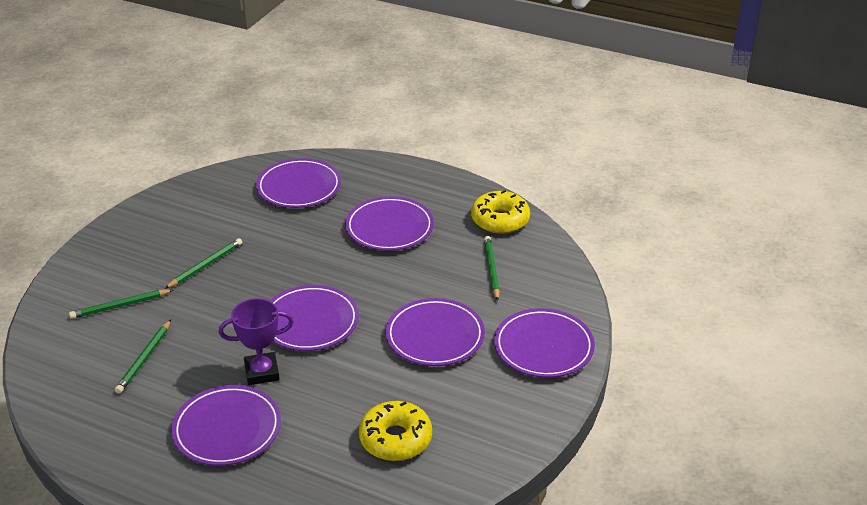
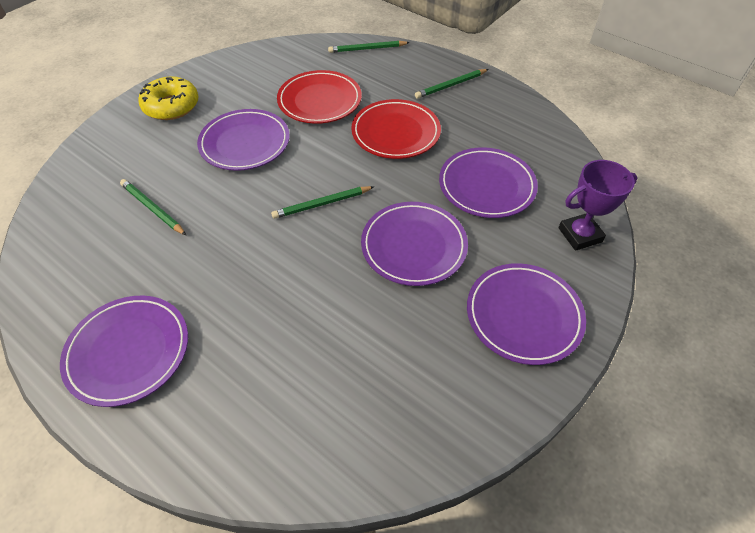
purple plate: 6 -> 5
red plate: 0 -> 2
yellow donut: 2 -> 1

